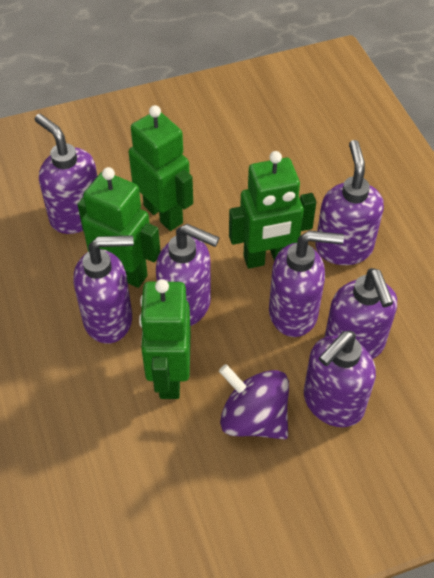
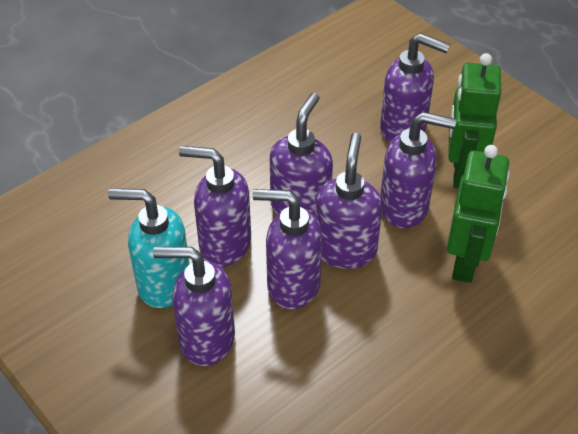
green robot: 4 -> 2
purple spinning top: 1 -> 0
turquoise soap dispenser: 0 -> 1

